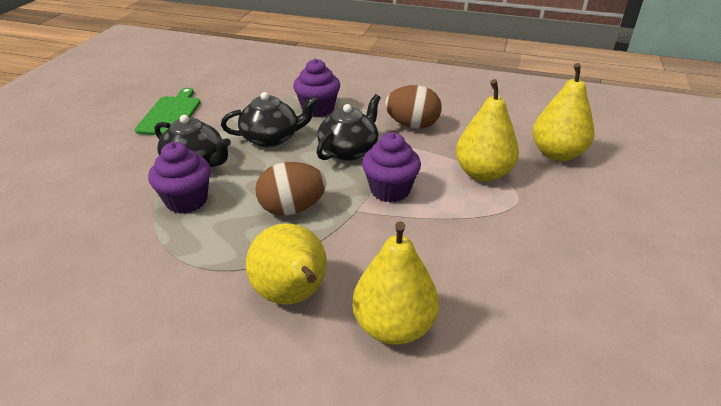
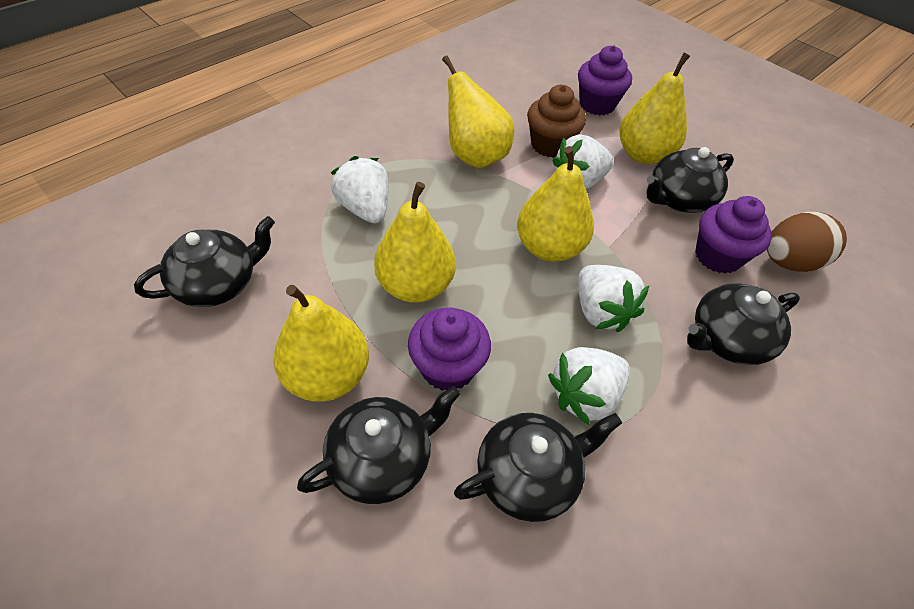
black teapot: 3 -> 5
brown cupcake: 0 -> 1
brown egg: 2 -> 1
green cutting board: 1 -> 0
white strawberry: 0 -> 4
yellow pear: 4 -> 5

